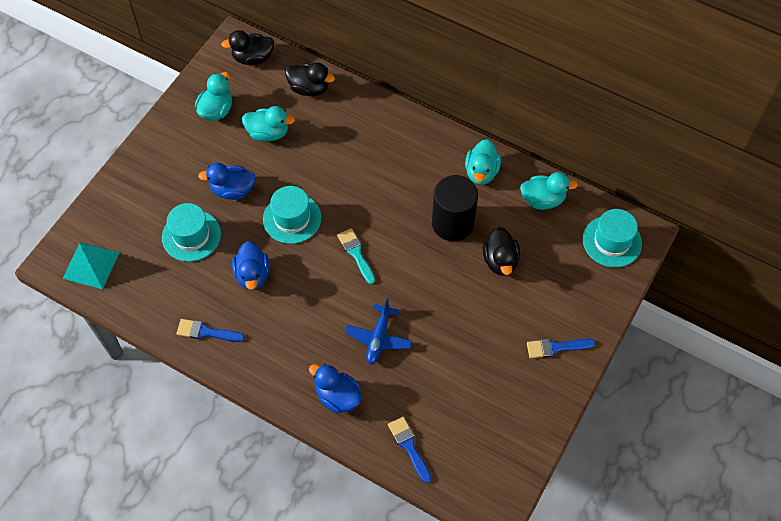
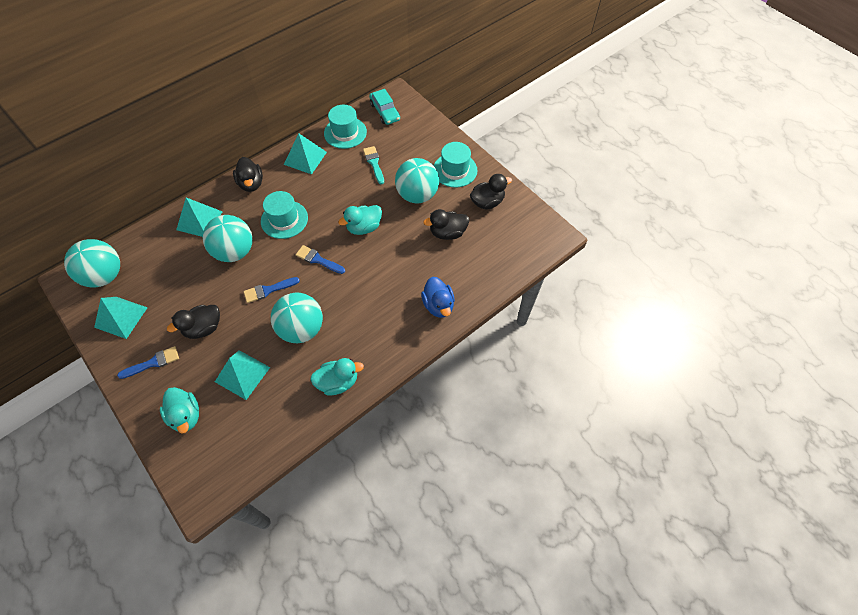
black cylinder: 1 -> 0
black duck: 3 -> 4
blue duck: 3 -> 1
blue plane: 1 -> 0
turquoise ball: 0 -> 4
turquoise car: 0 -> 1
turquoise duck: 4 -> 3
turquoise pyramid: 1 -> 4

